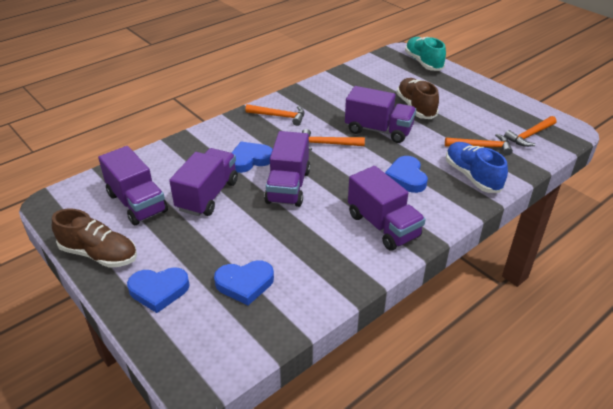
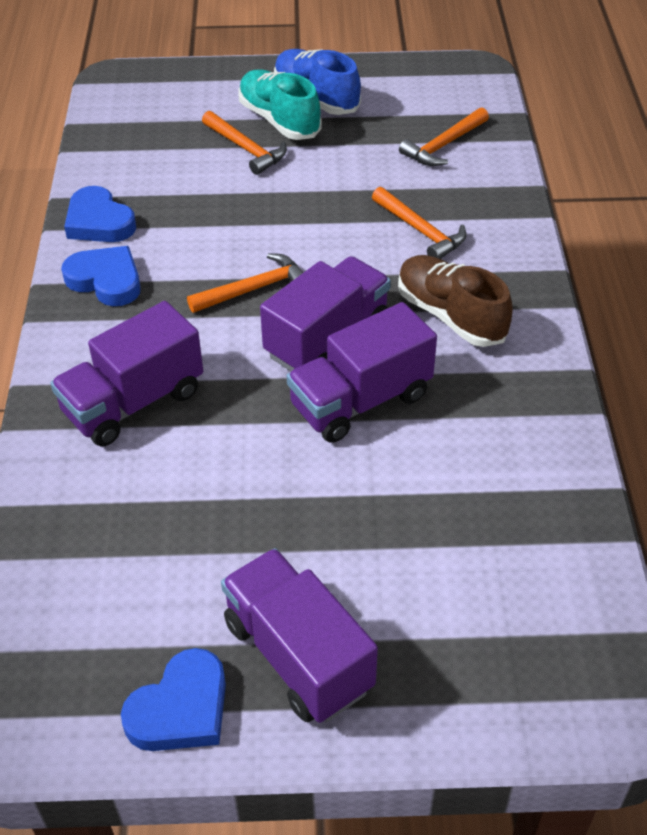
blue heart: 4 -> 3
brown shoe: 2 -> 1
purple truck: 5 -> 4

